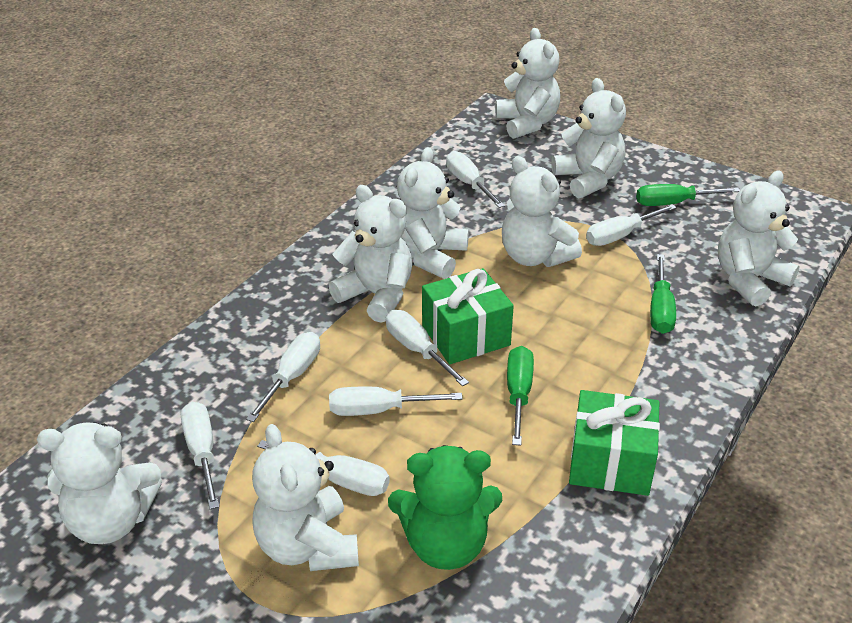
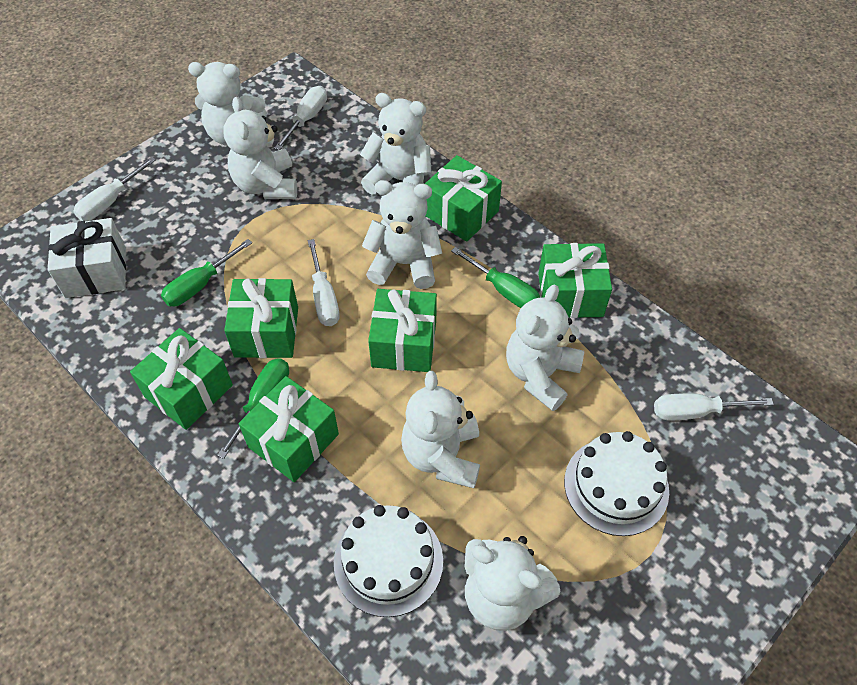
green gift: 2 -> 6
green teddy bear: 1 -> 0
white cake: 0 -> 2
white gift: 0 -> 1
white screwdriver: 7 -> 4
white teddy bear: 8 -> 7

